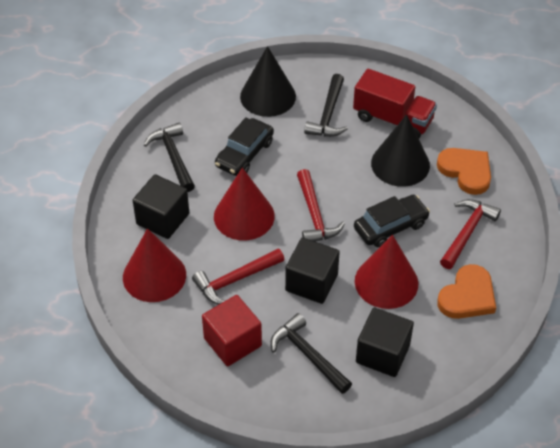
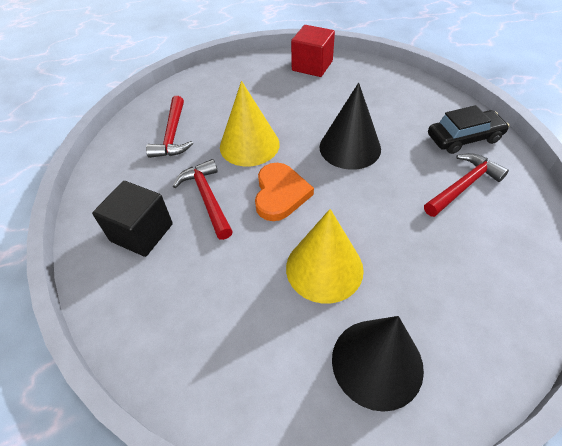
black car: 2 -> 1
black cube: 3 -> 1
black hammer: 3 -> 0
orange heart: 2 -> 1
red cone: 3 -> 0
red truck: 1 -> 0
yellow cone: 0 -> 2

